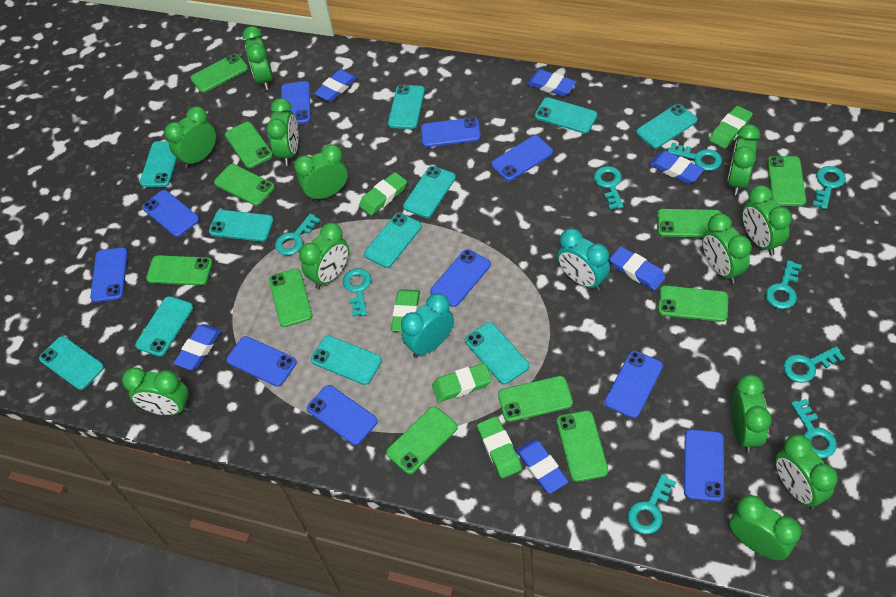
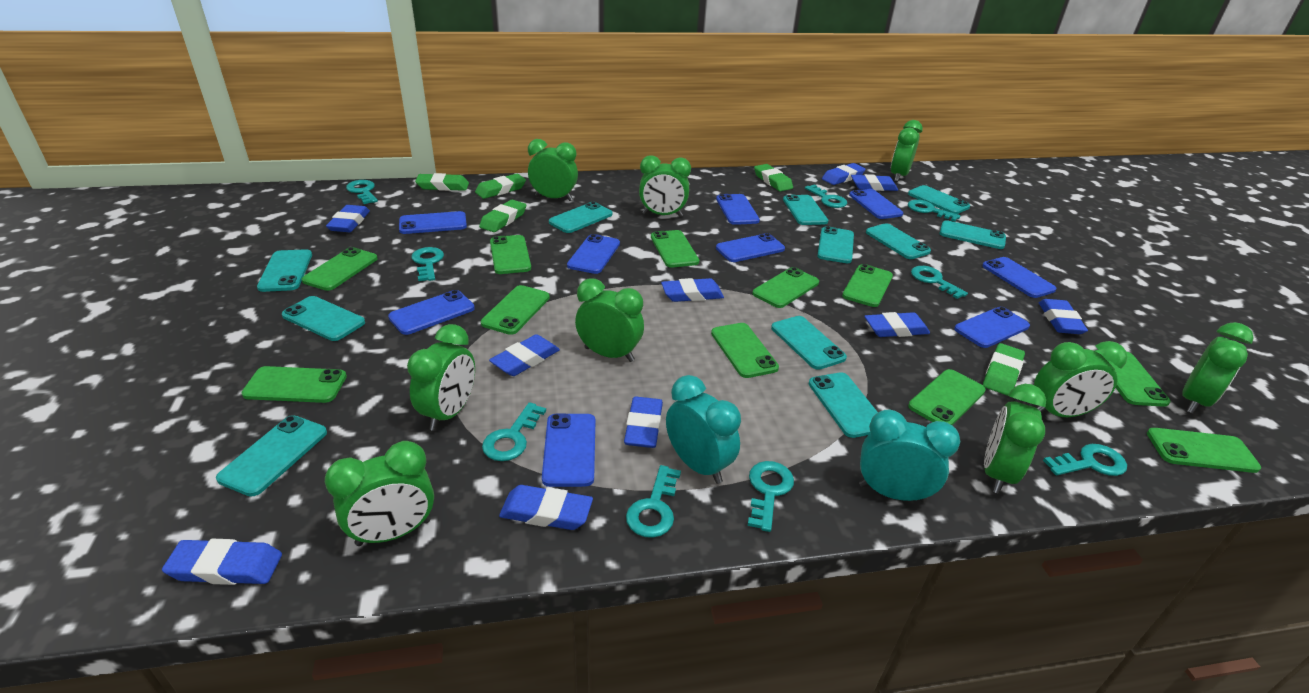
blue eraser: 6 -> 10
blue phone: 10 -> 9
green clock: 12 -> 9

